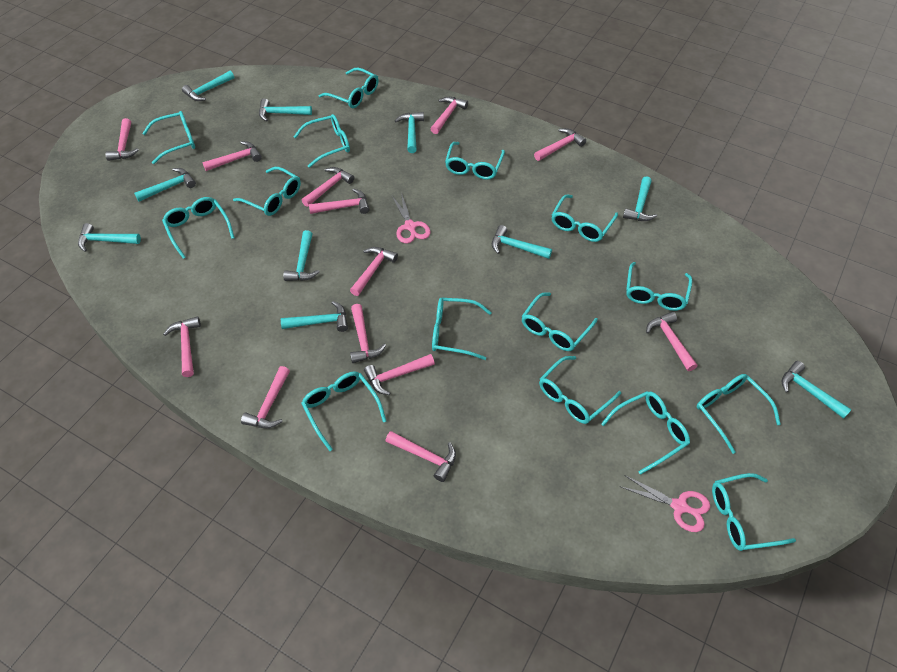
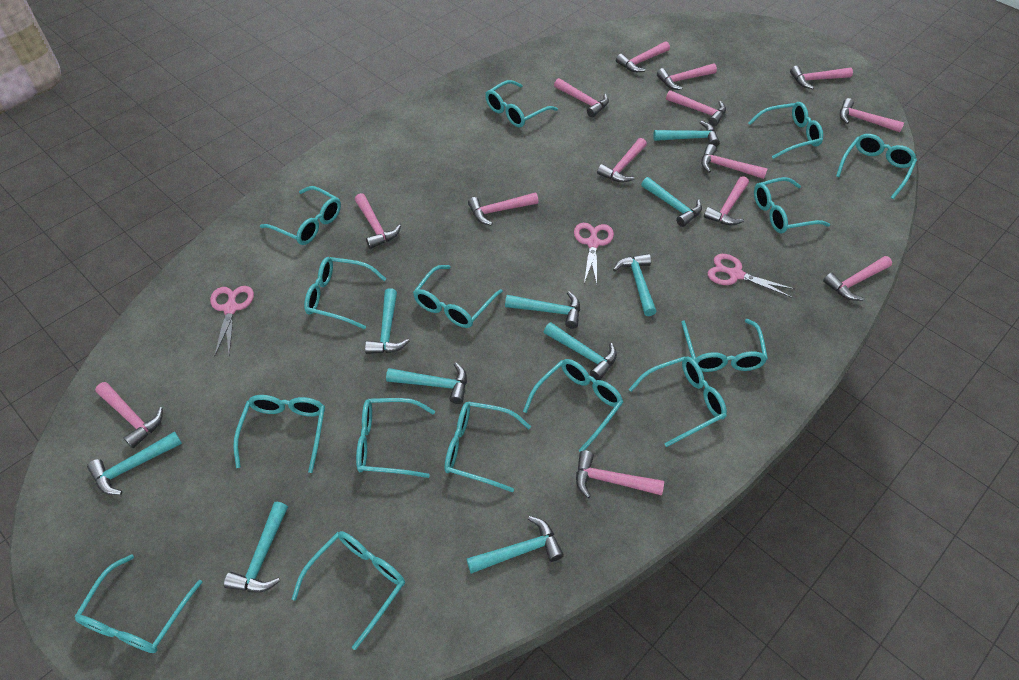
pink hammer: 13 -> 14
pink scissors: 2 -> 3

